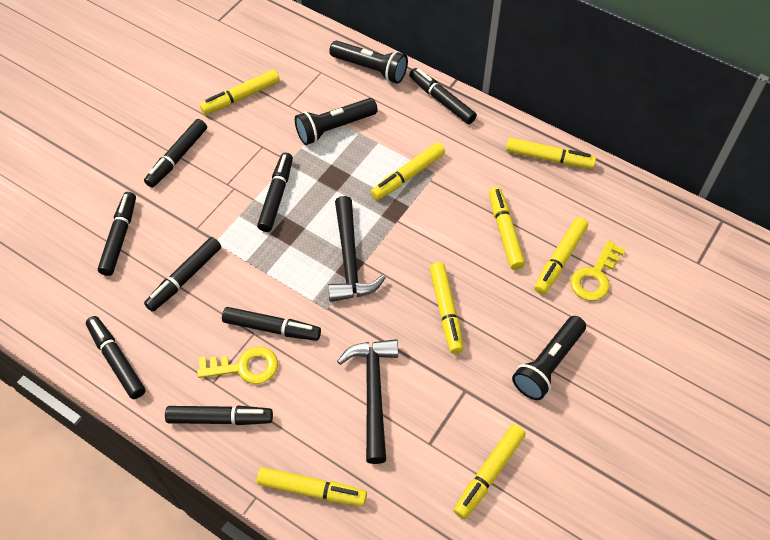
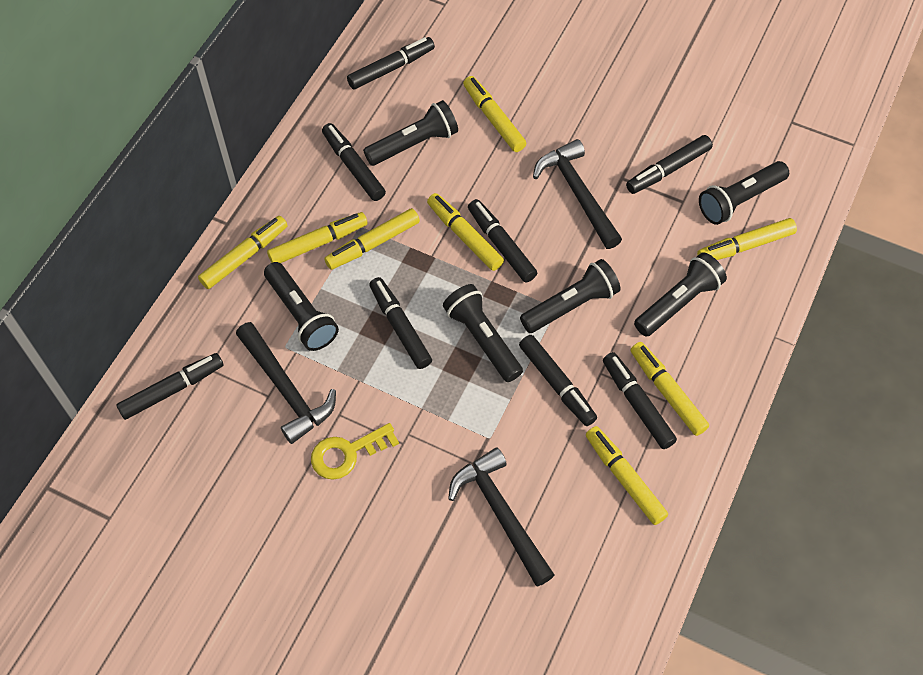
black flashlight: 3 -> 6
black hammer: 2 -> 3
yellow key: 2 -> 1

